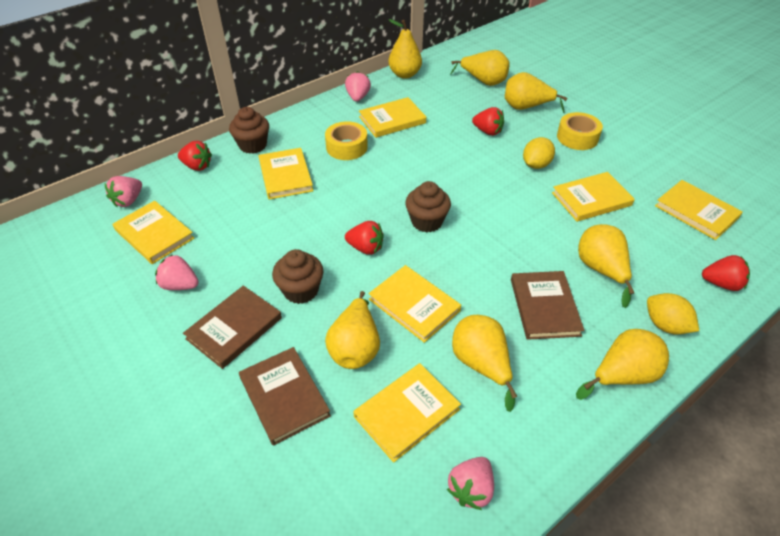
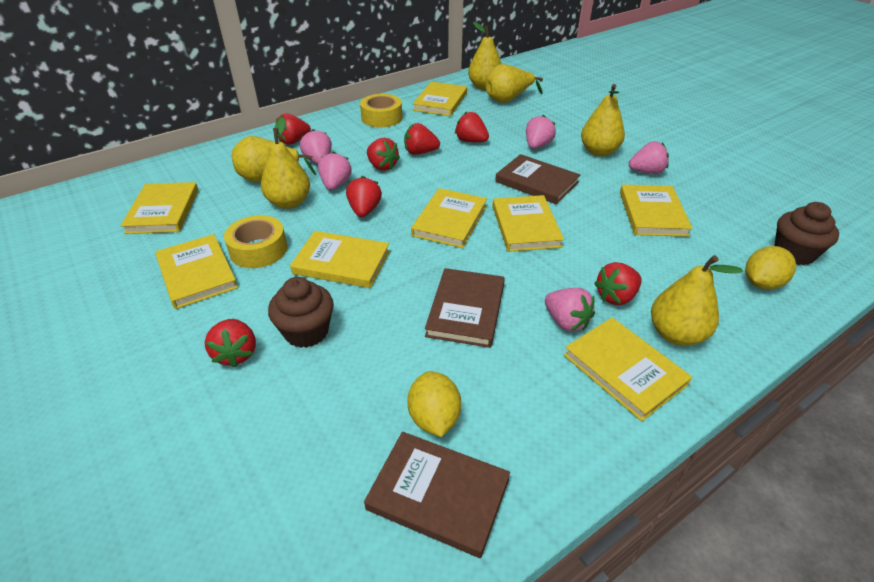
brown cupcake: 3 -> 2
pink strawberry: 4 -> 5
red strawberry: 4 -> 7
yellow book: 7 -> 8
yellow pear: 7 -> 6

